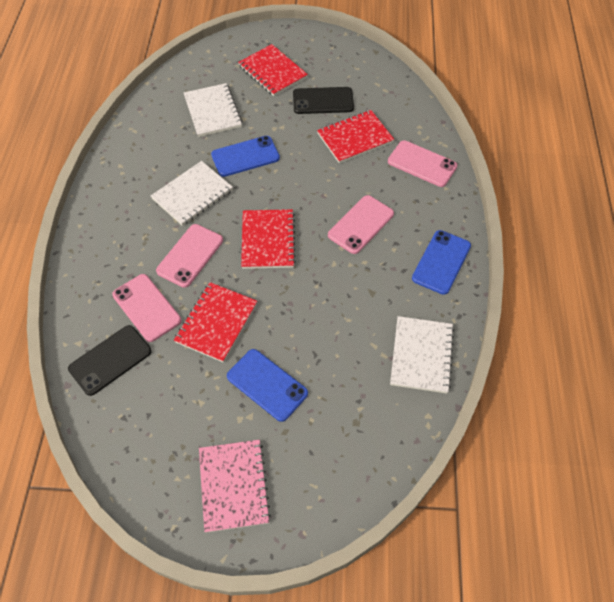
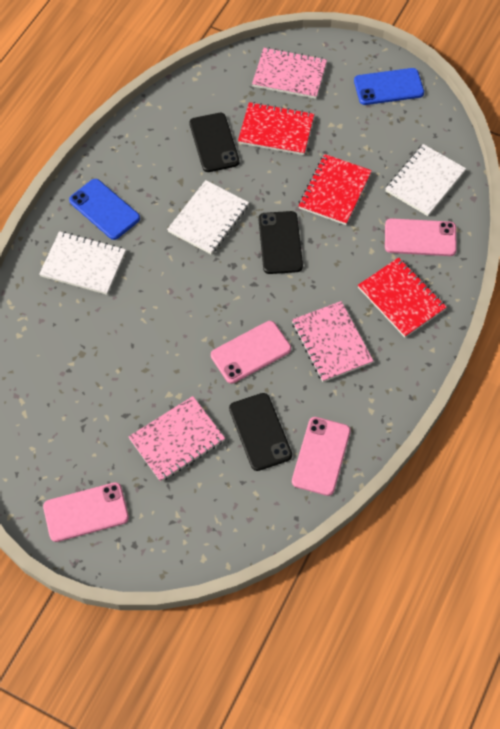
black phone: 2 -> 3
blue phone: 3 -> 2
pink notebook: 1 -> 3
red notebook: 4 -> 3

